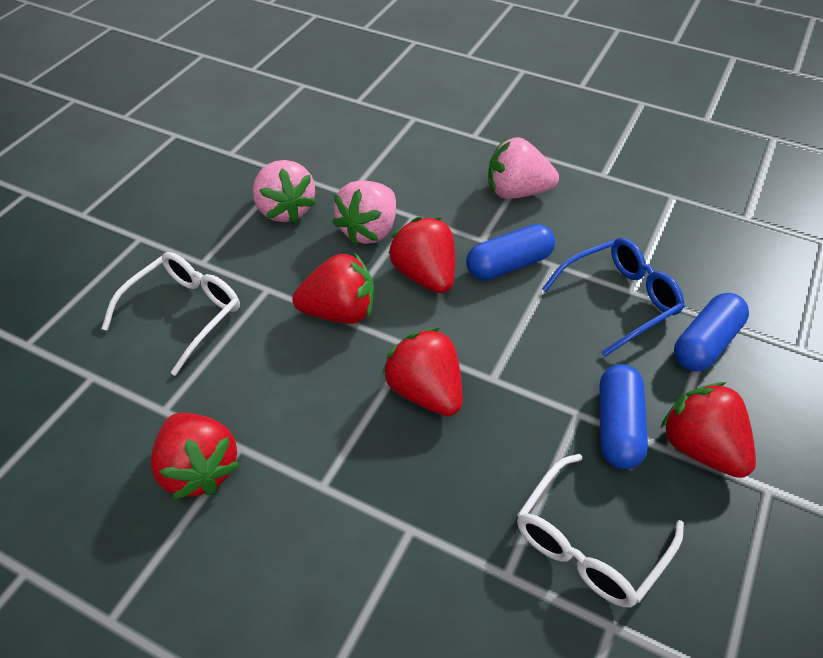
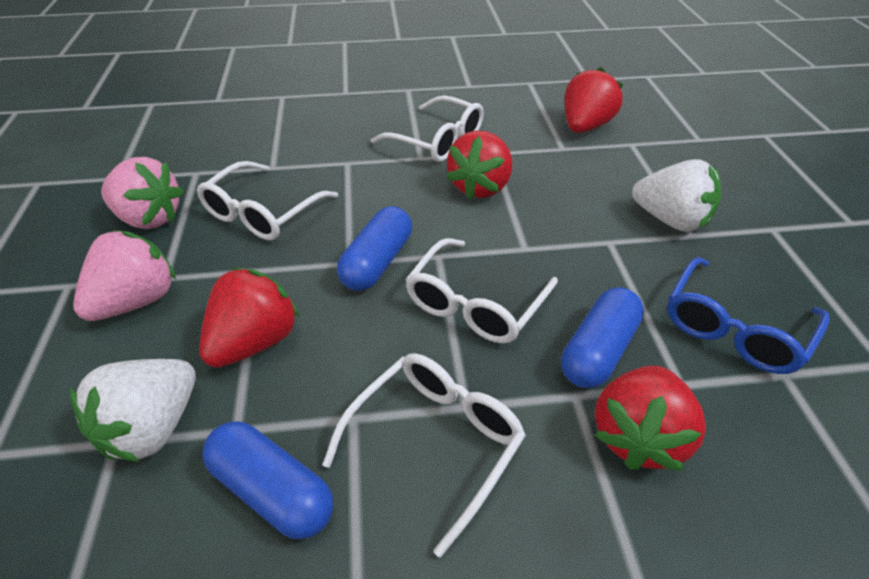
pink strawberry: 3 -> 2
red strawberry: 5 -> 4
white glasses: 2 -> 4
white strawberry: 0 -> 2

